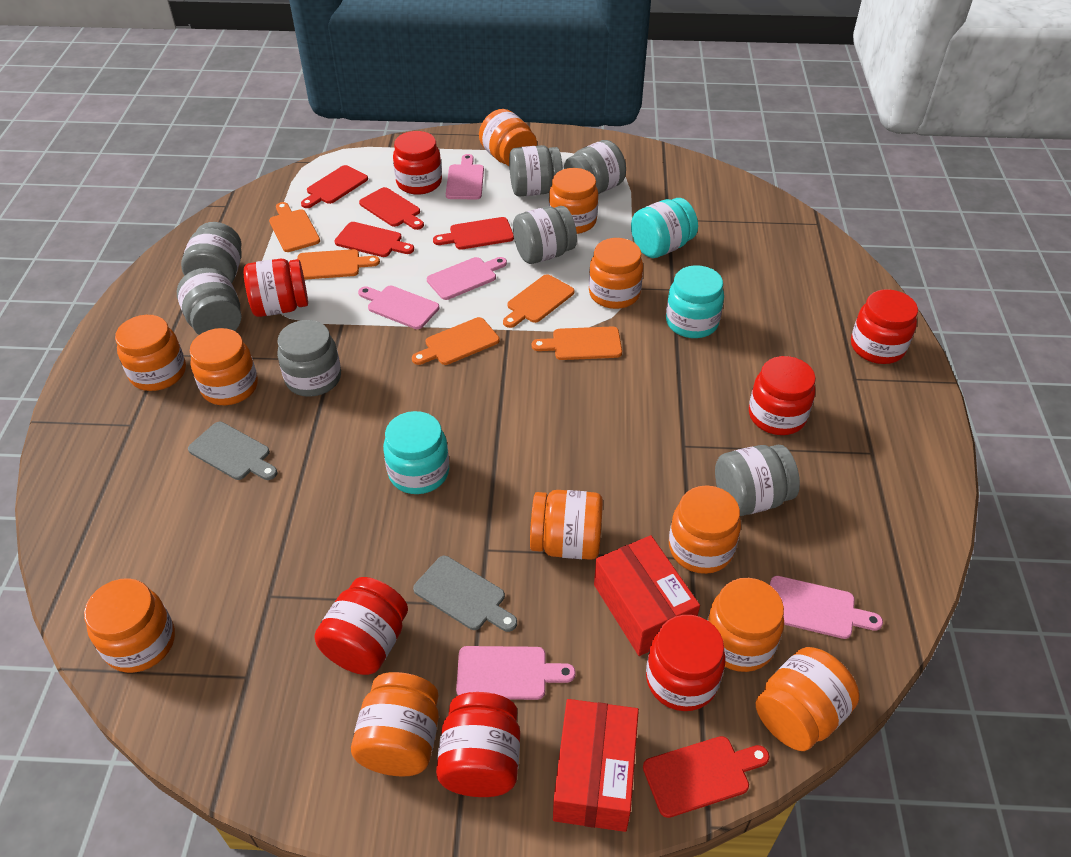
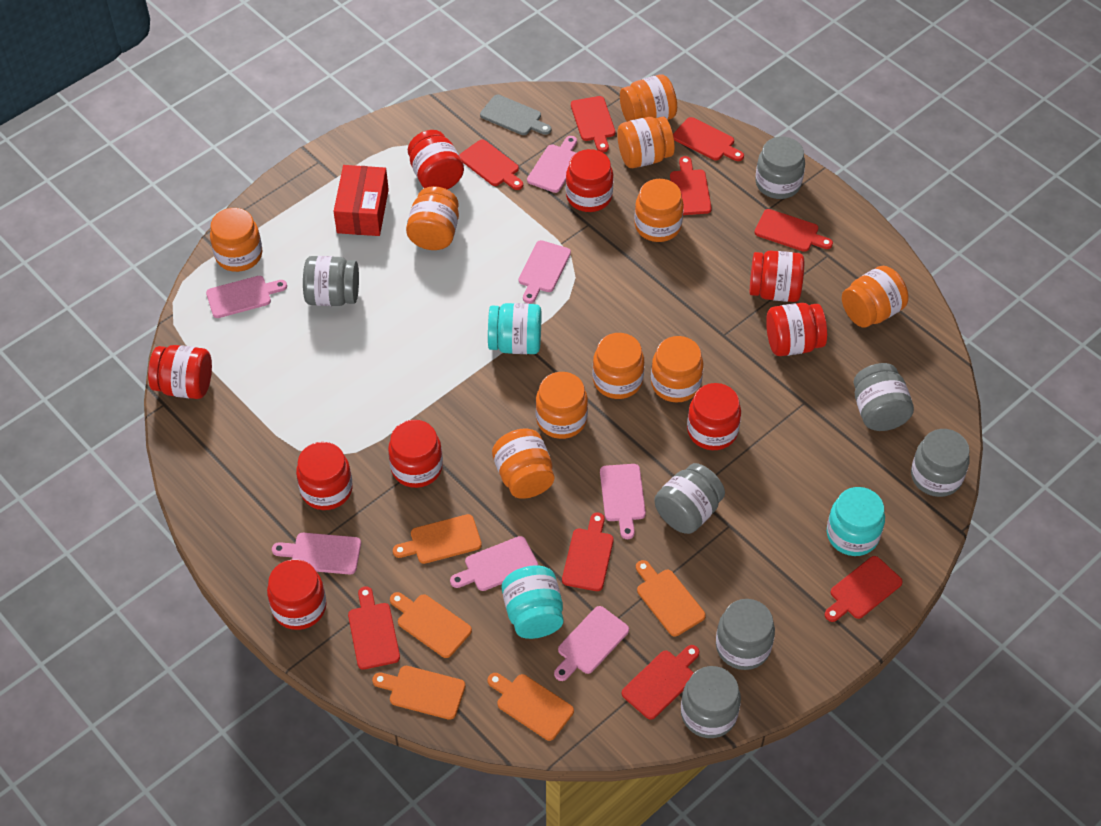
grey cutting board: 2 -> 1
orange jar: 11 -> 10
pink cutting board: 5 -> 7
red box: 2 -> 1
red cutting board: 5 -> 9
red jar: 7 -> 9

